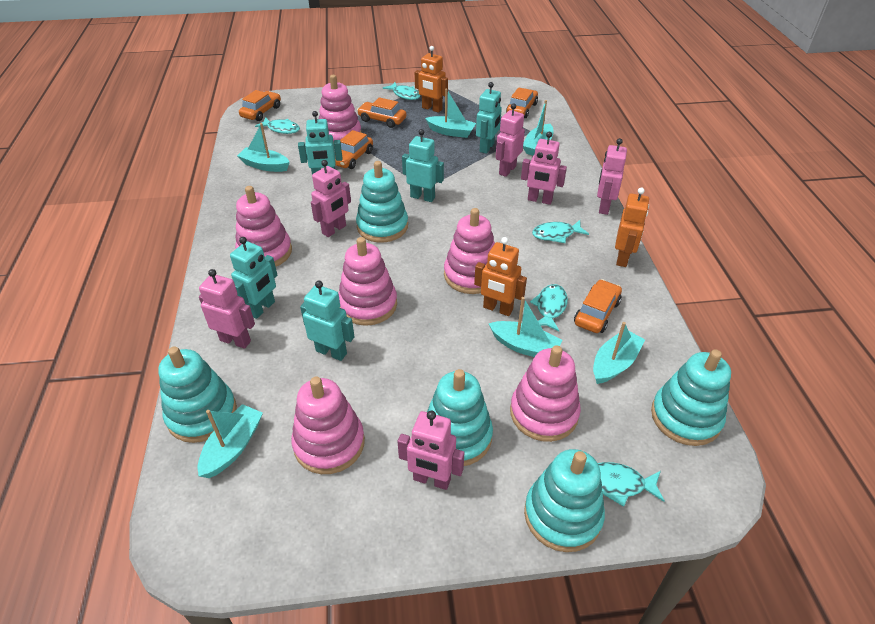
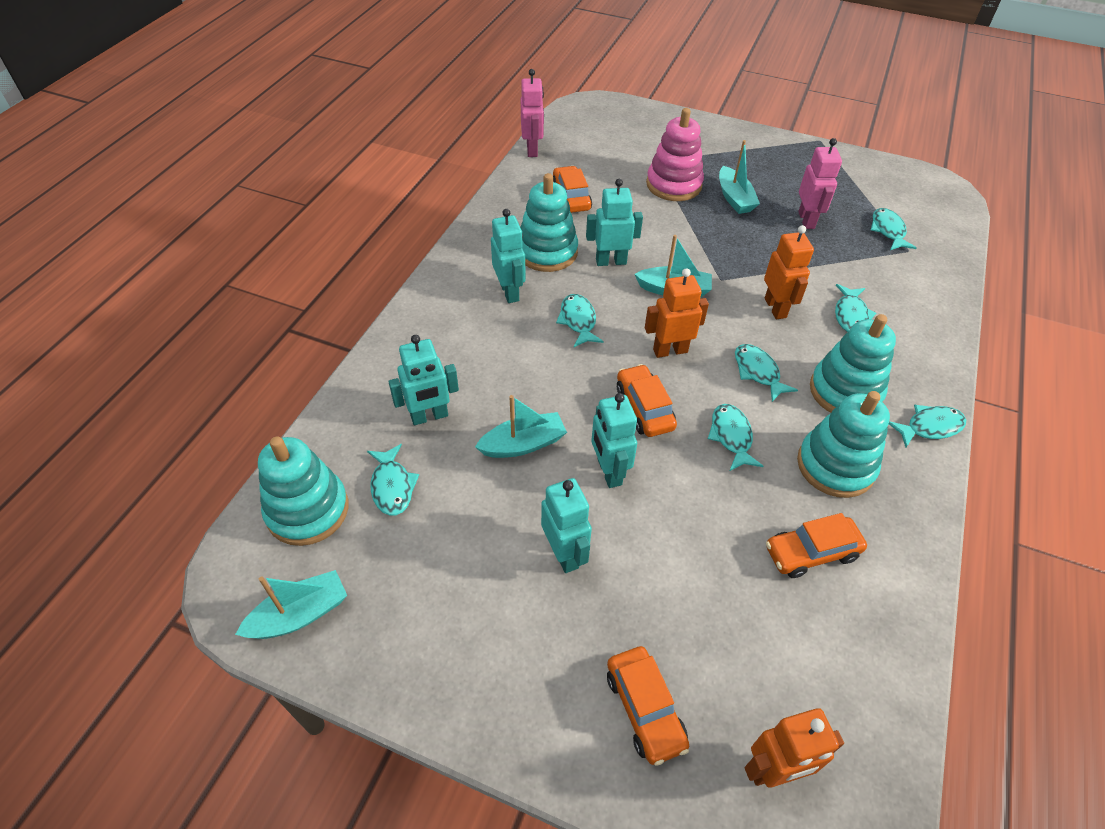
orange car: 5 -> 4
pink robot: 6 -> 2
pink stacking toy: 6 -> 1
turquoise boat: 6 -> 4
turquoise fish: 5 -> 7
turquoise stacking toy: 5 -> 4

